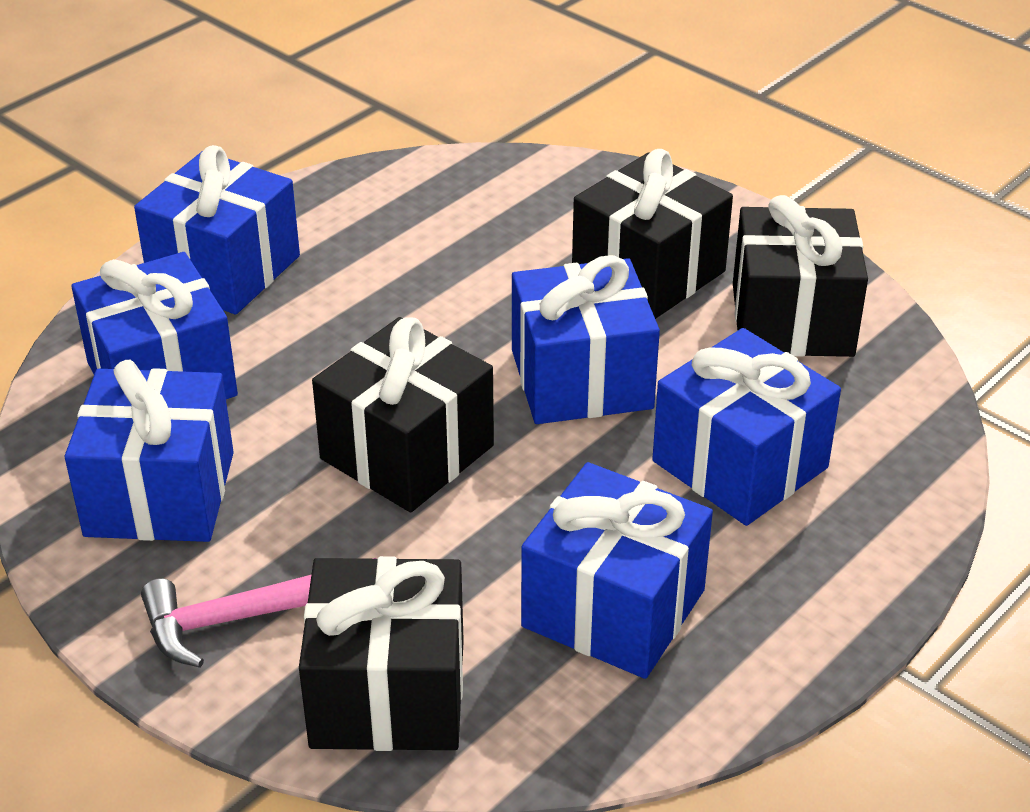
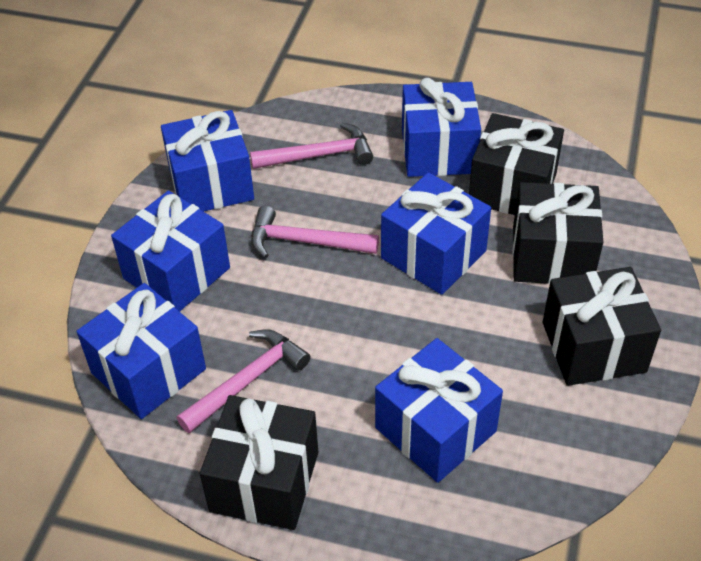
pink hammer: 1 -> 3

